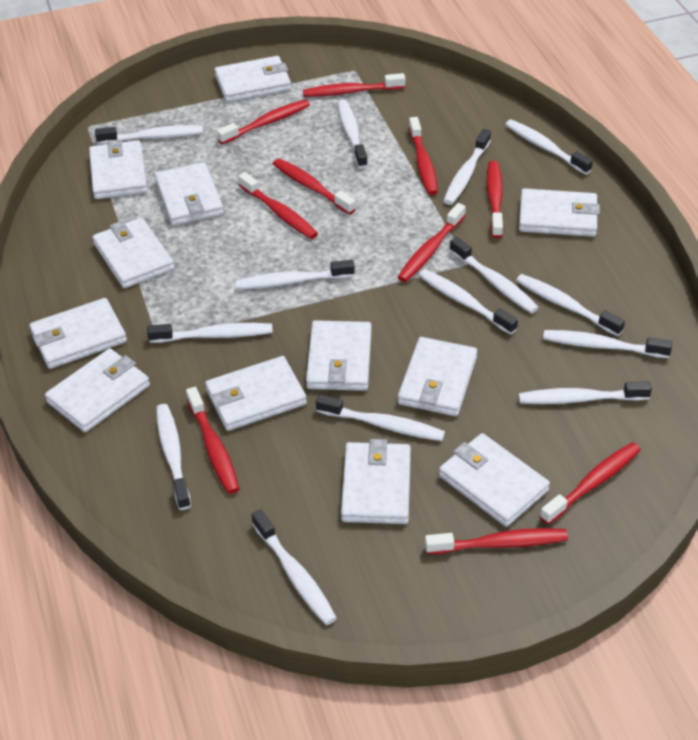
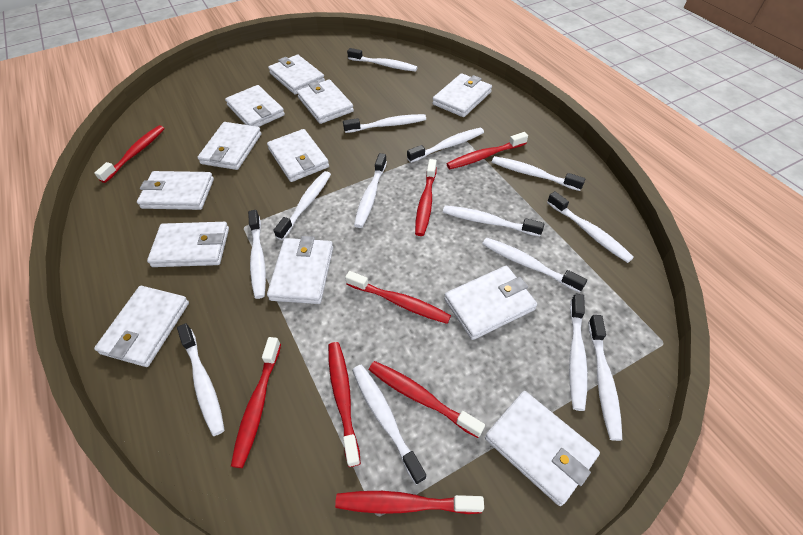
red toothbrush: 10 -> 8

